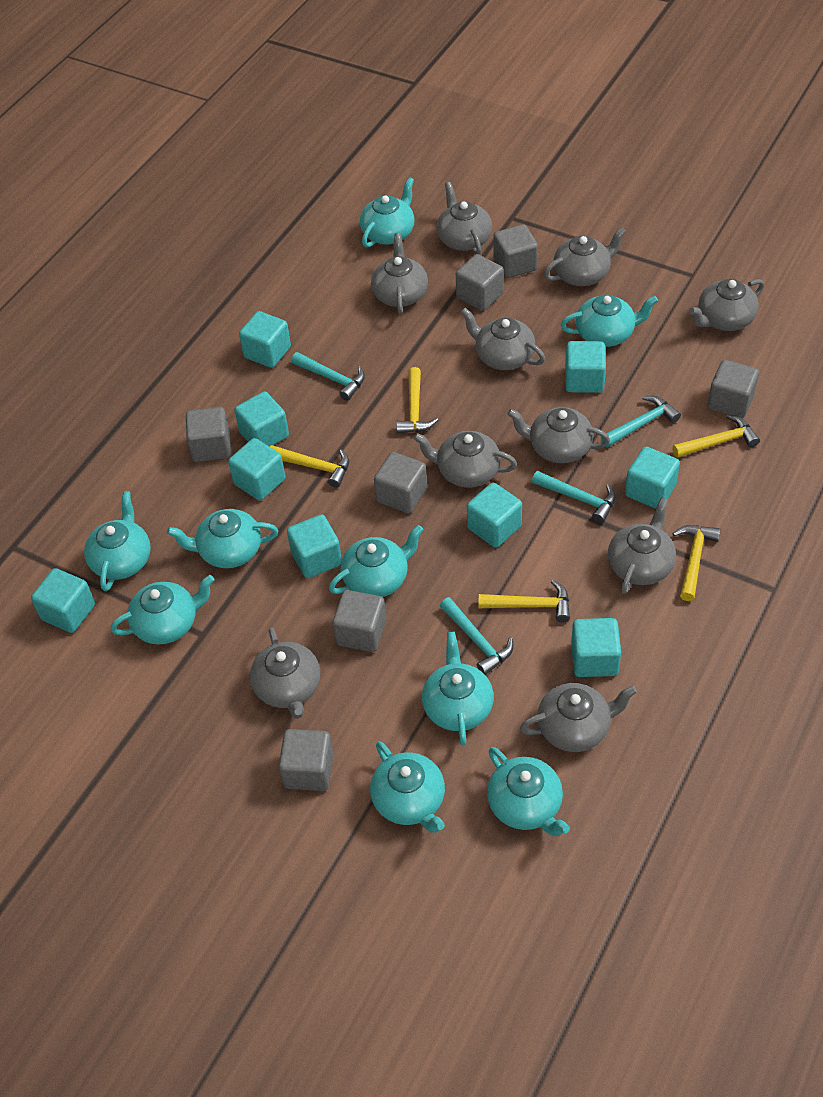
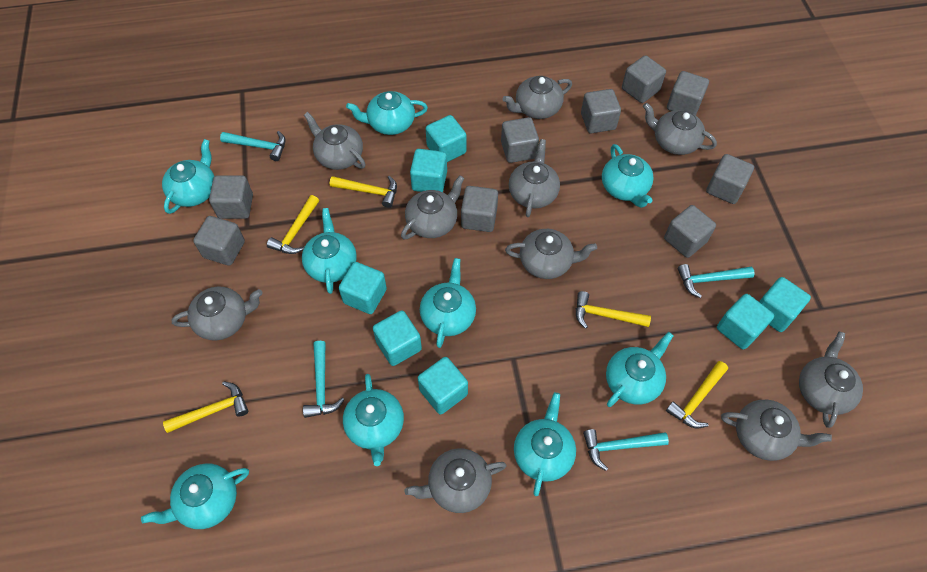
grey cube: 7 -> 9
turquoise cube: 9 -> 7

